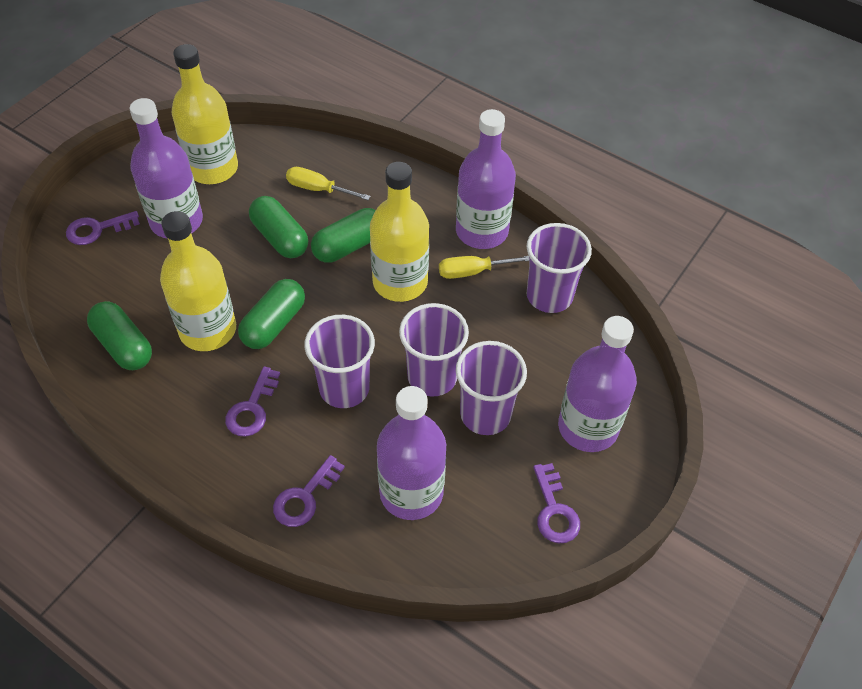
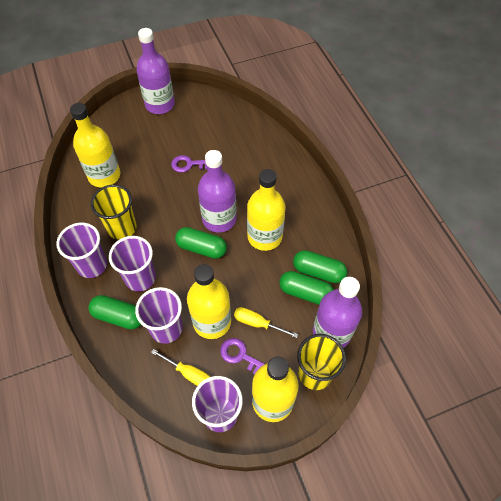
purple bottle: 4 -> 3
purple key: 4 -> 2
yellow bottle: 3 -> 4
yellow cup: 0 -> 2

